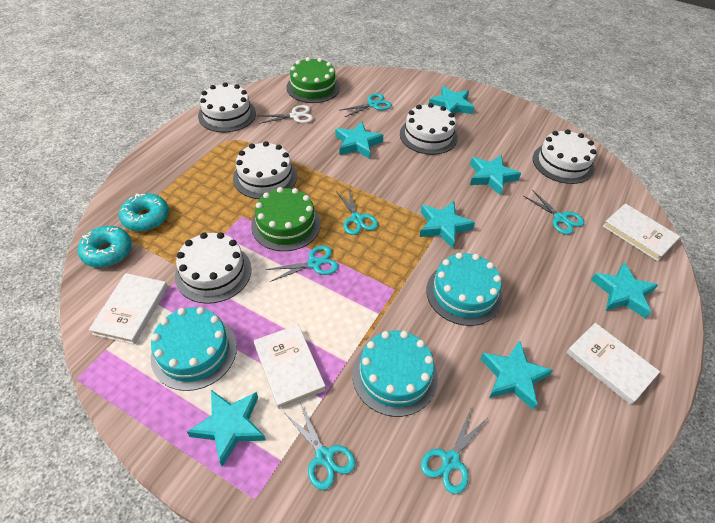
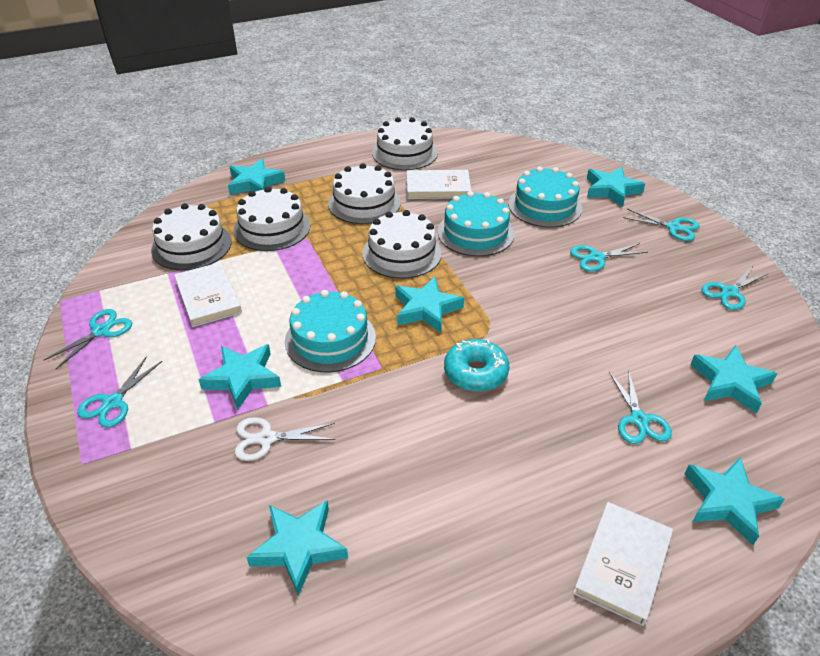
green cake: 2 -> 0
turquoise donut: 2 -> 1
white book: 4 -> 3

